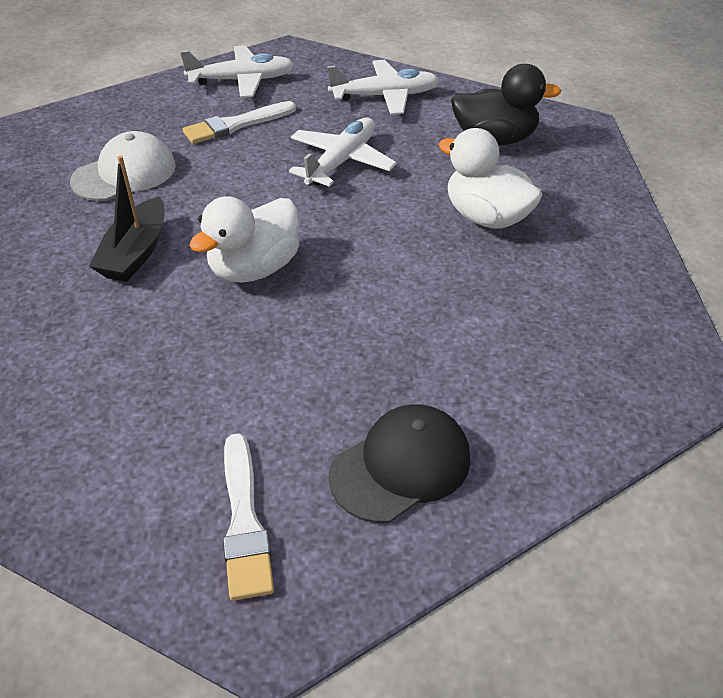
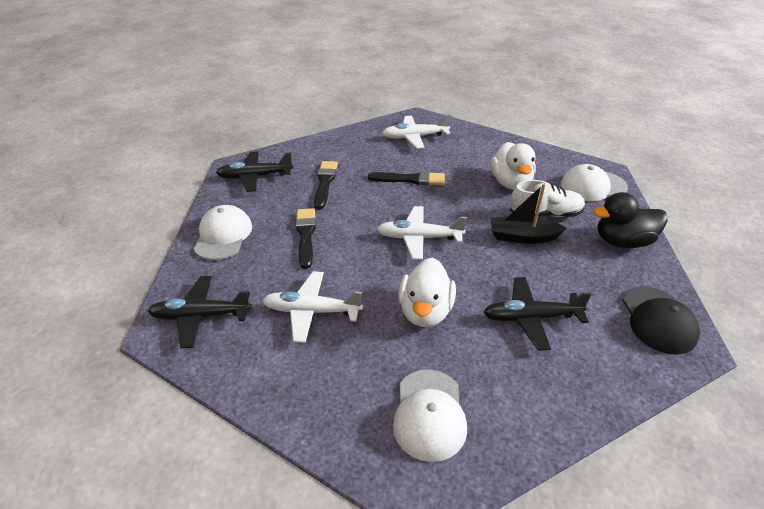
black brush: 0 -> 3
black plane: 0 -> 3
white brush: 2 -> 0
white cap: 1 -> 3
white shoe: 0 -> 1

